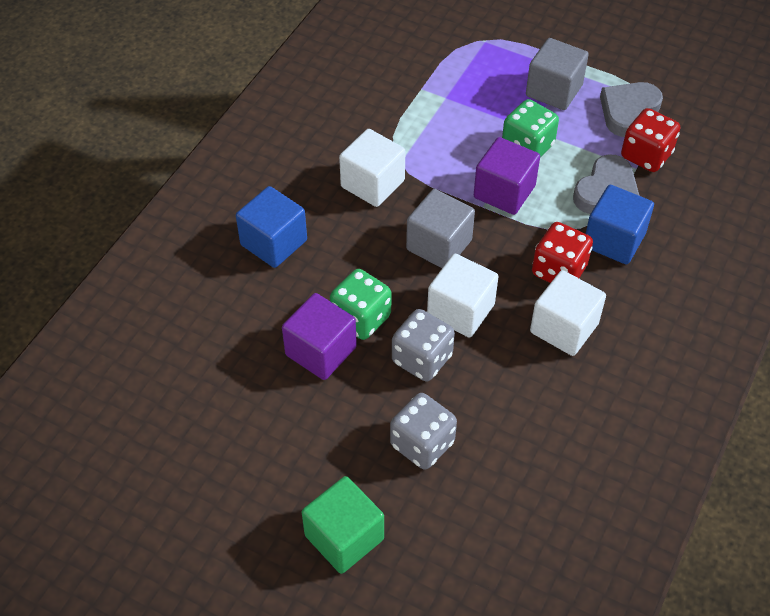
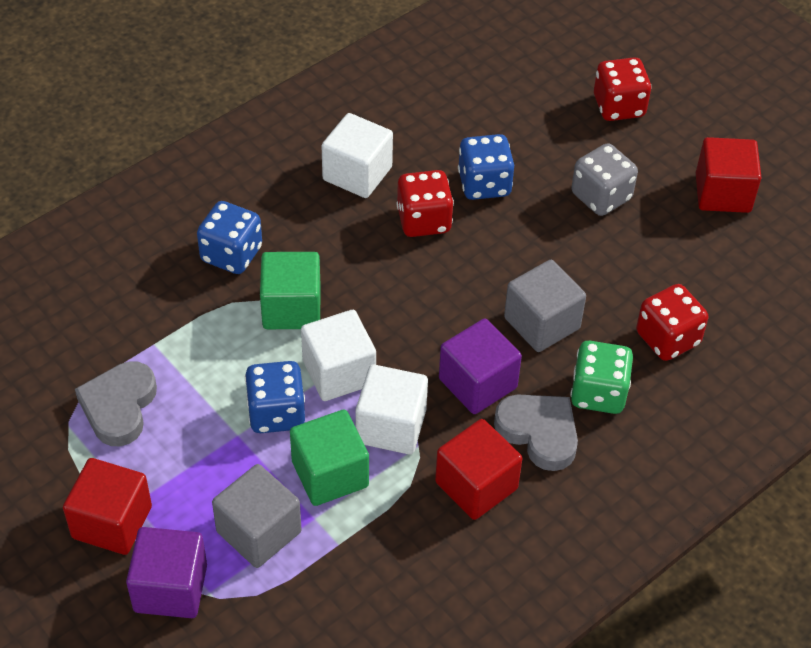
blue cube: 2 -> 0
blue dice: 0 -> 3
green cube: 1 -> 2
green dice: 2 -> 1
grey dice: 2 -> 1
red cube: 0 -> 3
red dice: 2 -> 3

